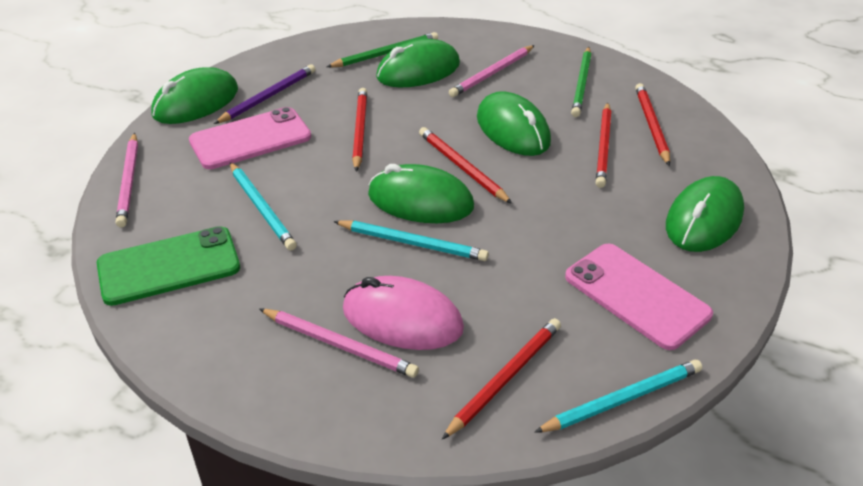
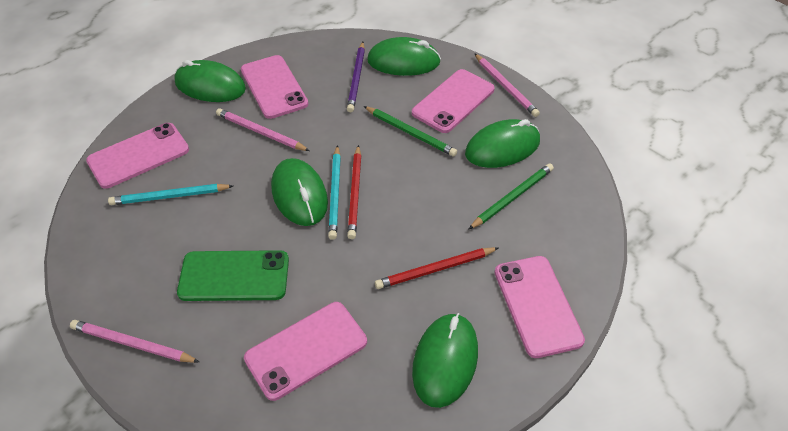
pink mouse: 1 -> 0
pink phone: 2 -> 5
red pencil: 5 -> 2
turquoise pencil: 3 -> 2

